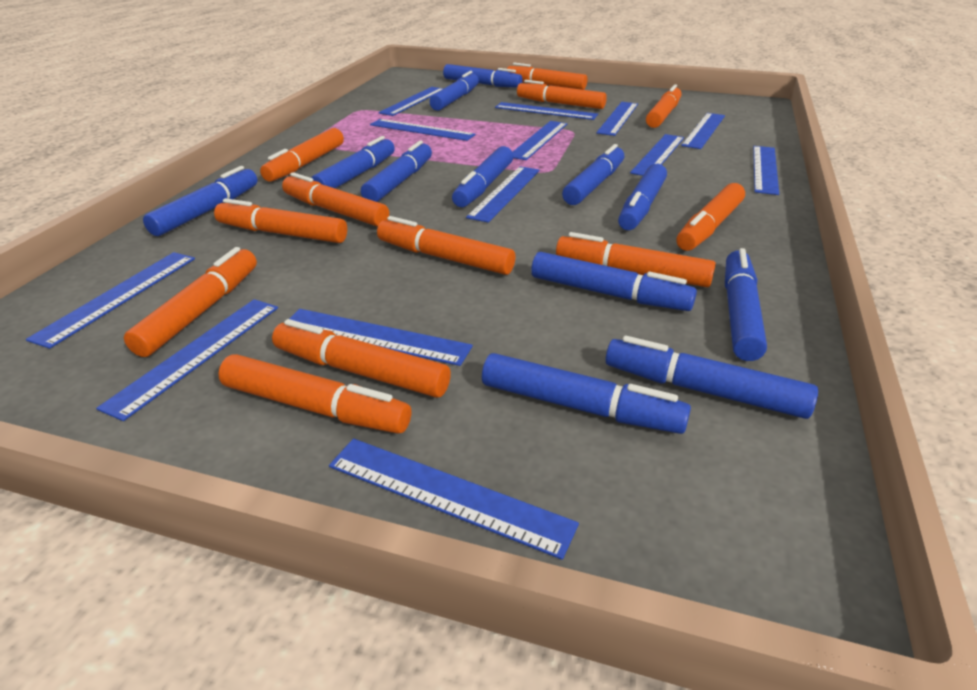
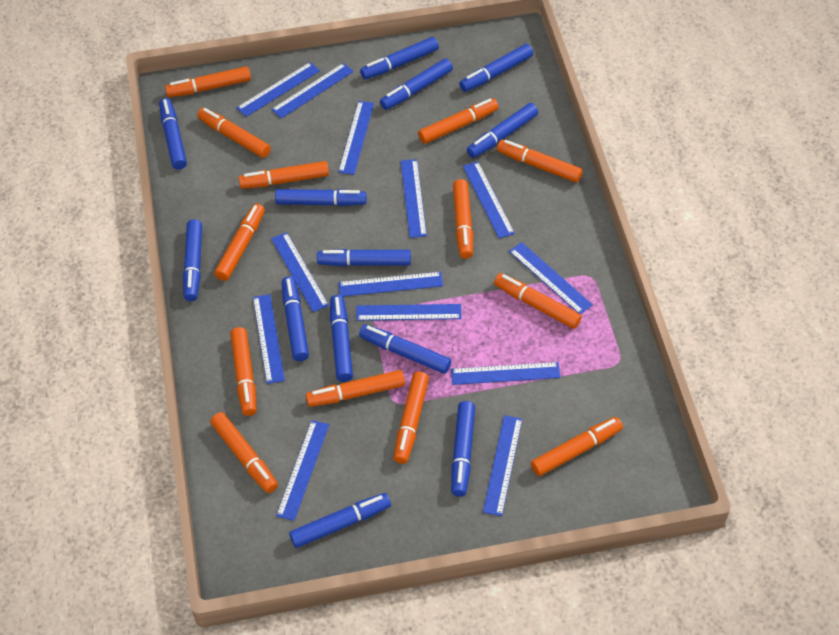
blue marker: 12 -> 13
orange marker: 12 -> 13

